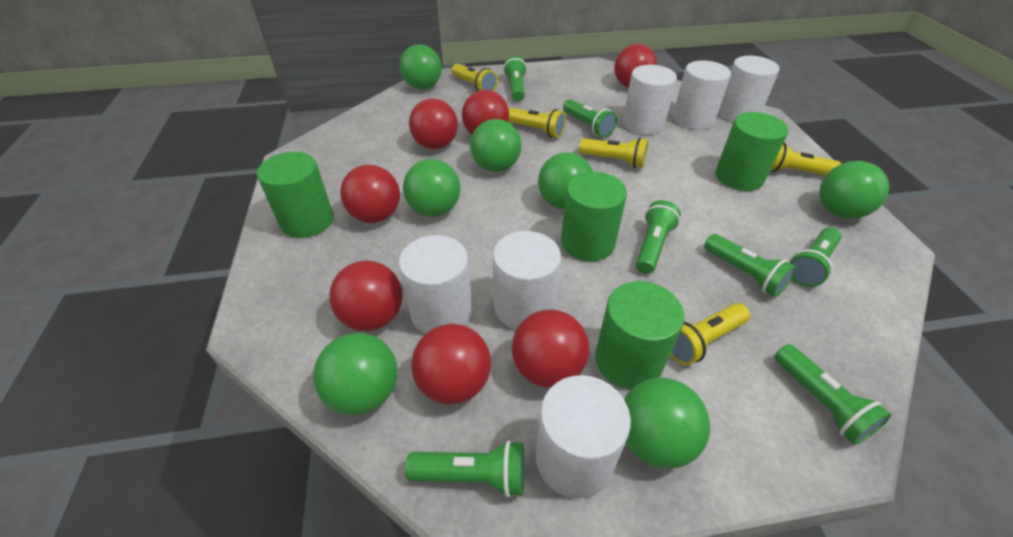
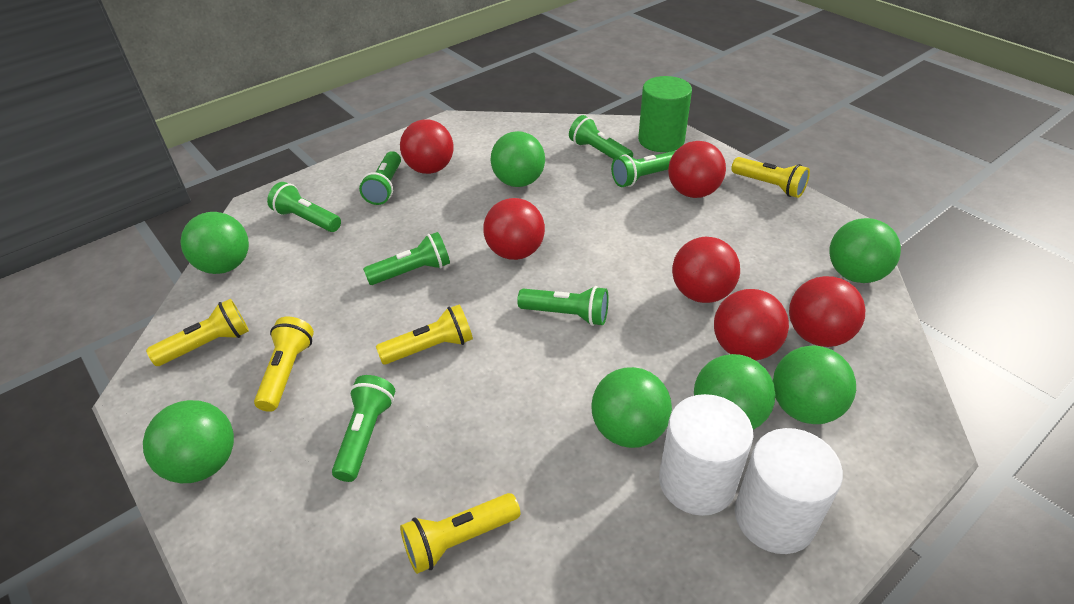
green cylinder: 4 -> 1
red ball: 7 -> 6
white cylinder: 6 -> 2

